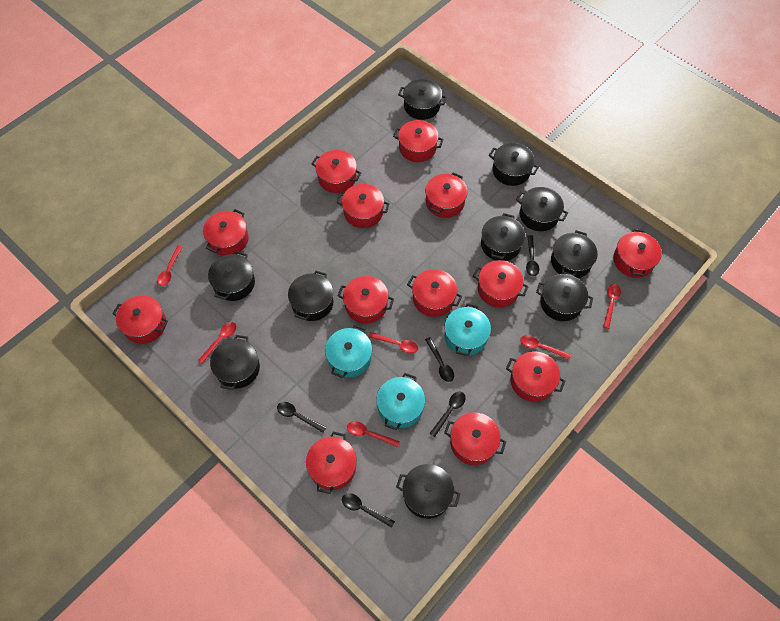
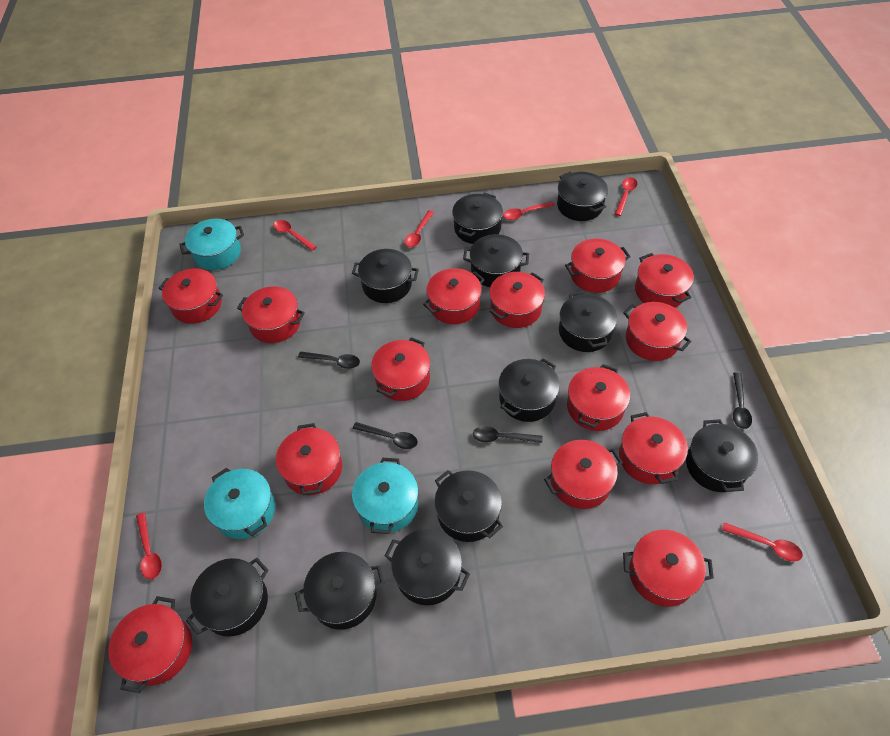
black pot: 10 -> 11
black spoon: 5 -> 4
red pot: 13 -> 14

